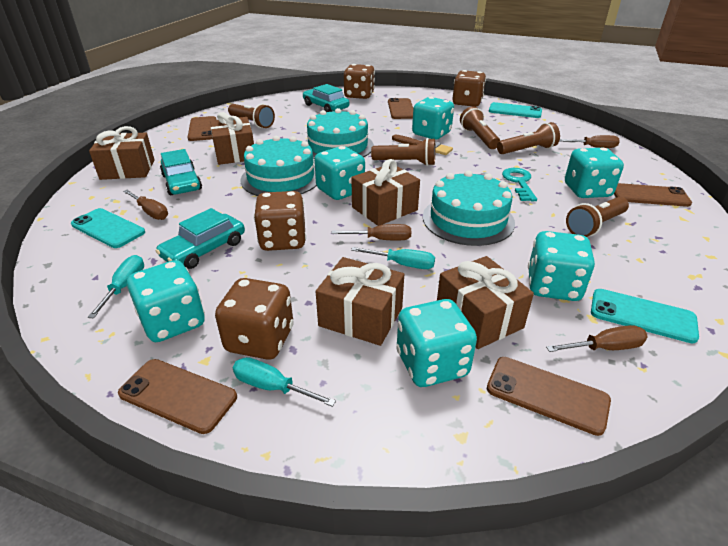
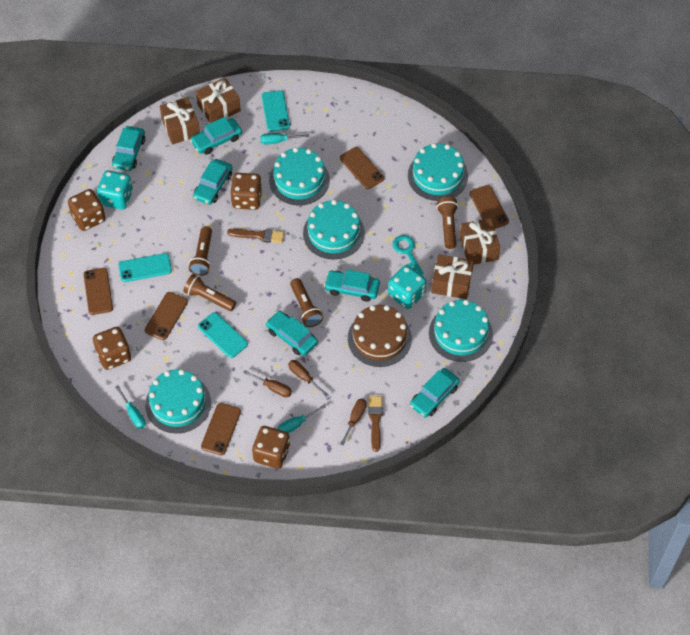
brown brush: 1 -> 2
brown cake: 0 -> 1
brown flashlight: 5 -> 4
brown gift: 5 -> 4
brown screwdriver: 4 -> 3
turquoise cake: 3 -> 5
turquoise car: 3 -> 6
turquoise dice: 6 -> 2

